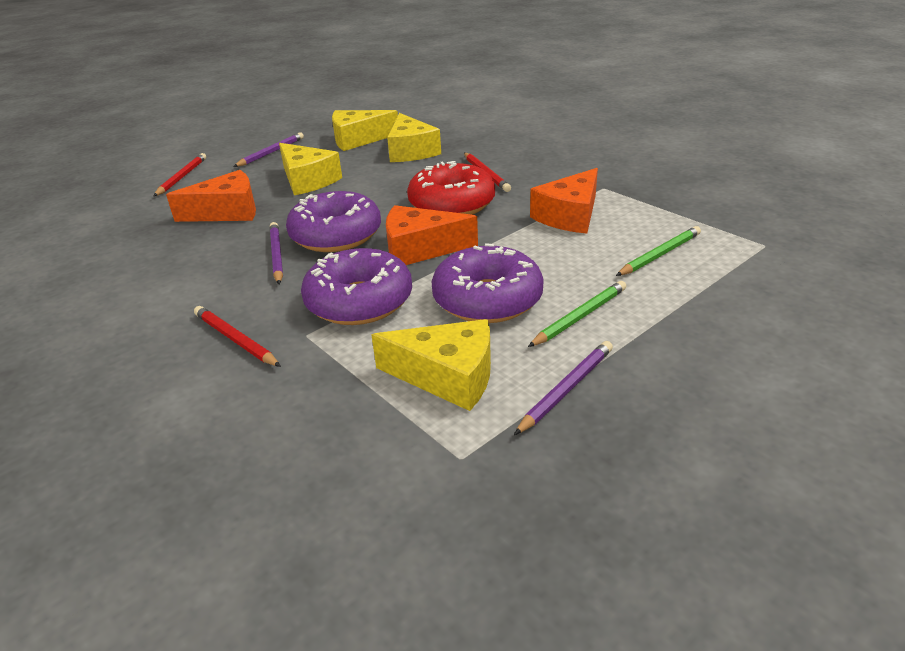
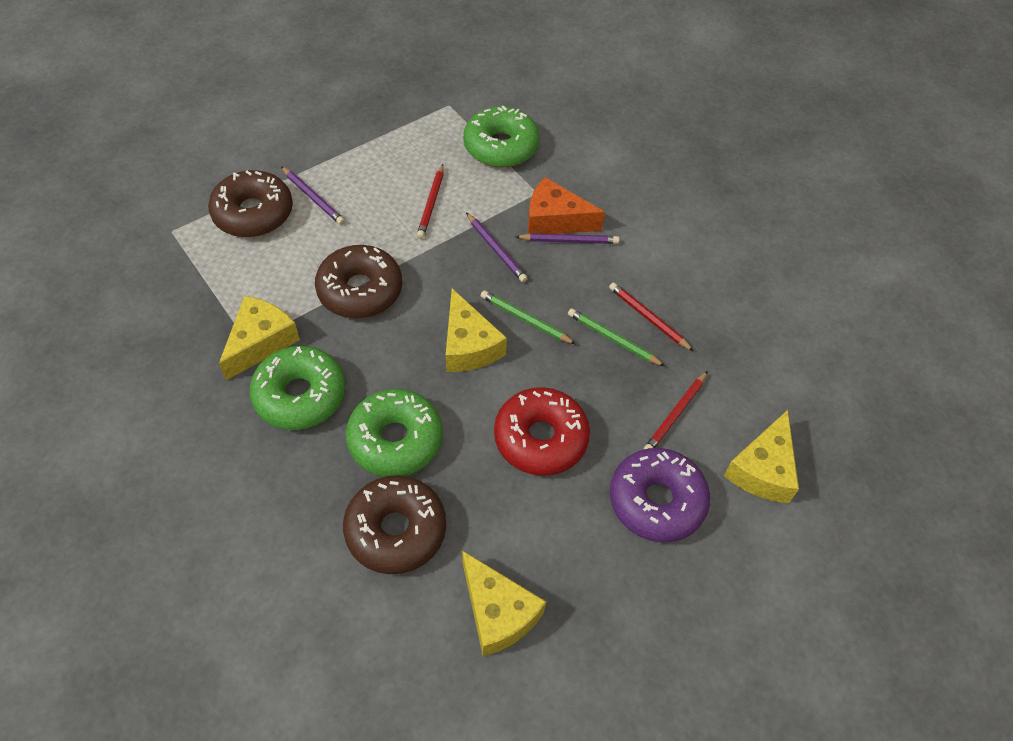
brown donut: 0 -> 3
green donut: 0 -> 3
orange cheese: 3 -> 1
purple donut: 3 -> 1

